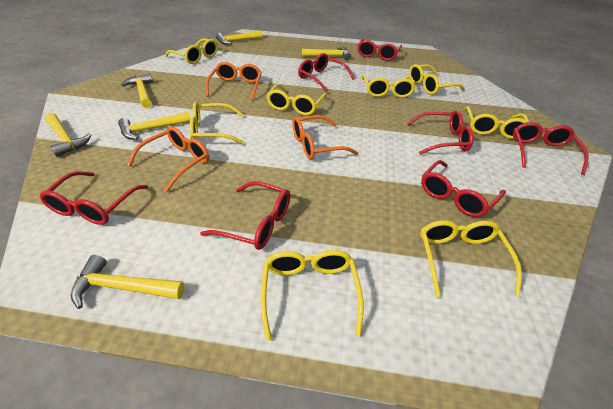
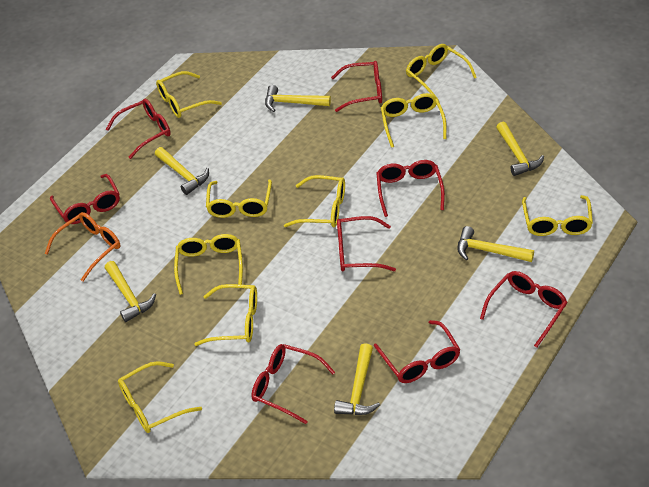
orange glasses: 3 -> 1
red glasses: 7 -> 8
yellow glasses: 8 -> 9

